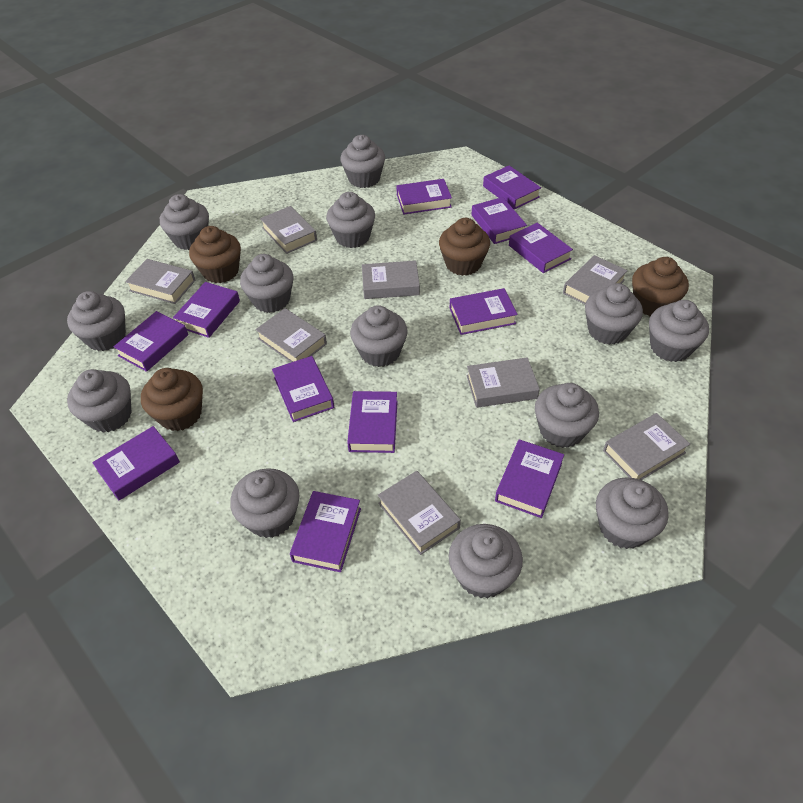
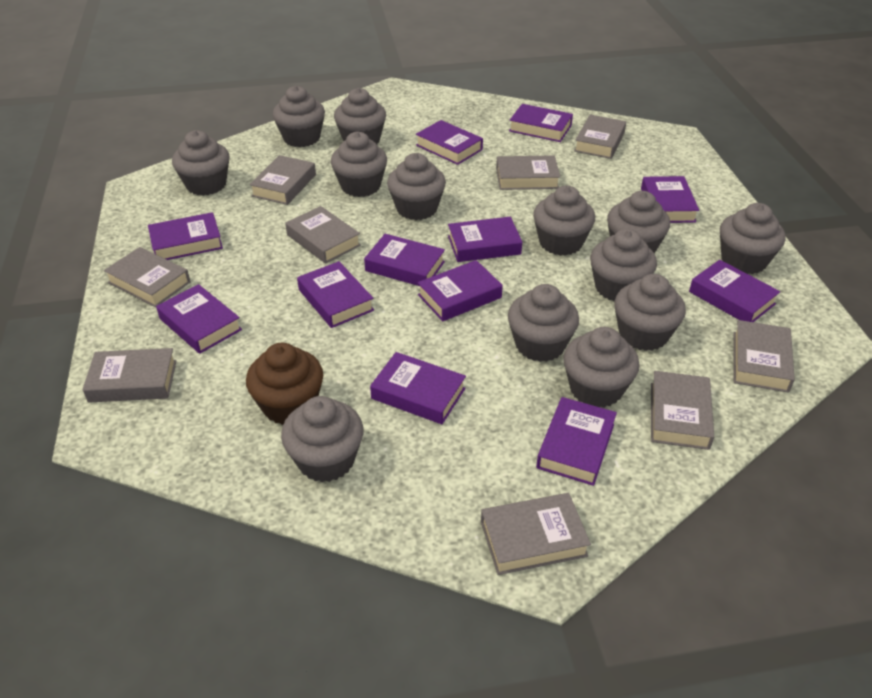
brown cupcake: 4 -> 1
grey book: 8 -> 9

